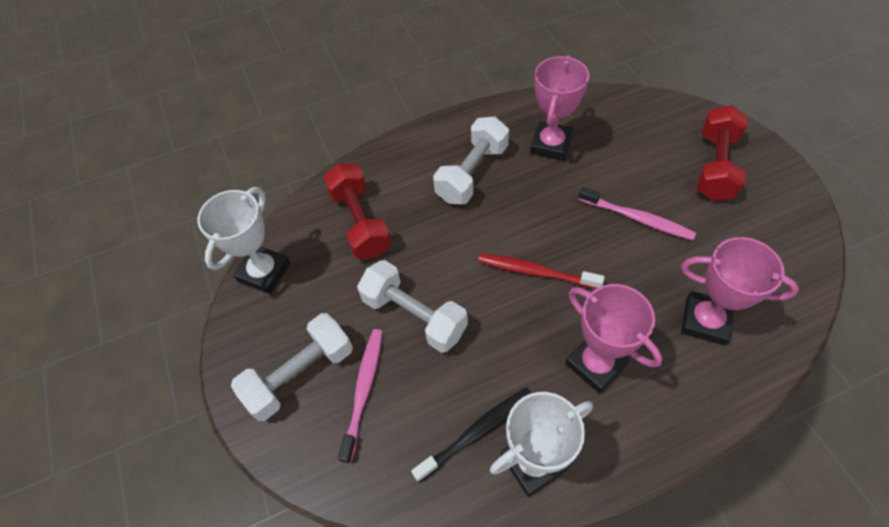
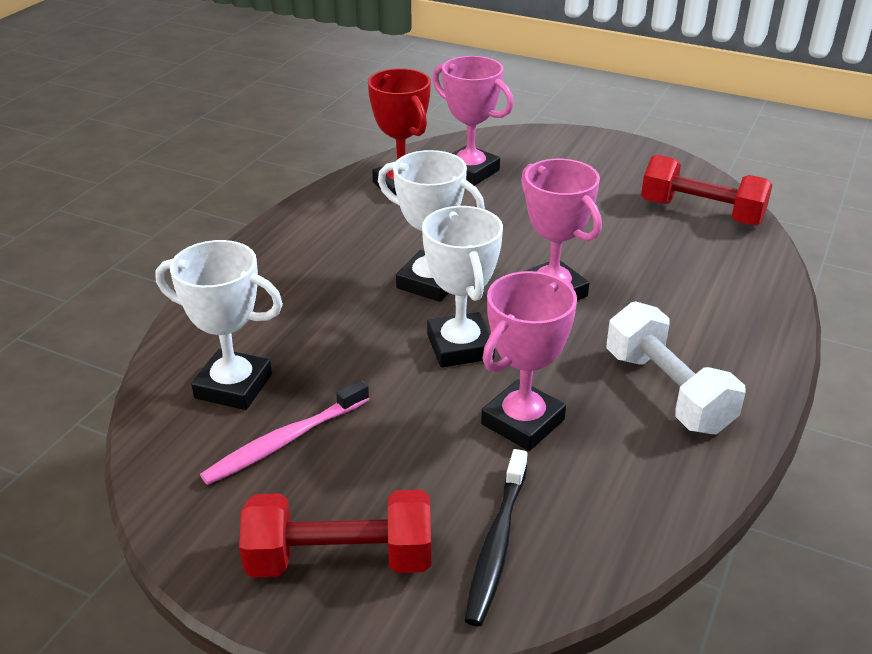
pink toothbrush: 2 -> 1
red toothbrush: 1 -> 0
red trophy: 0 -> 1
white dumbbell: 3 -> 1
white trophy: 2 -> 3

